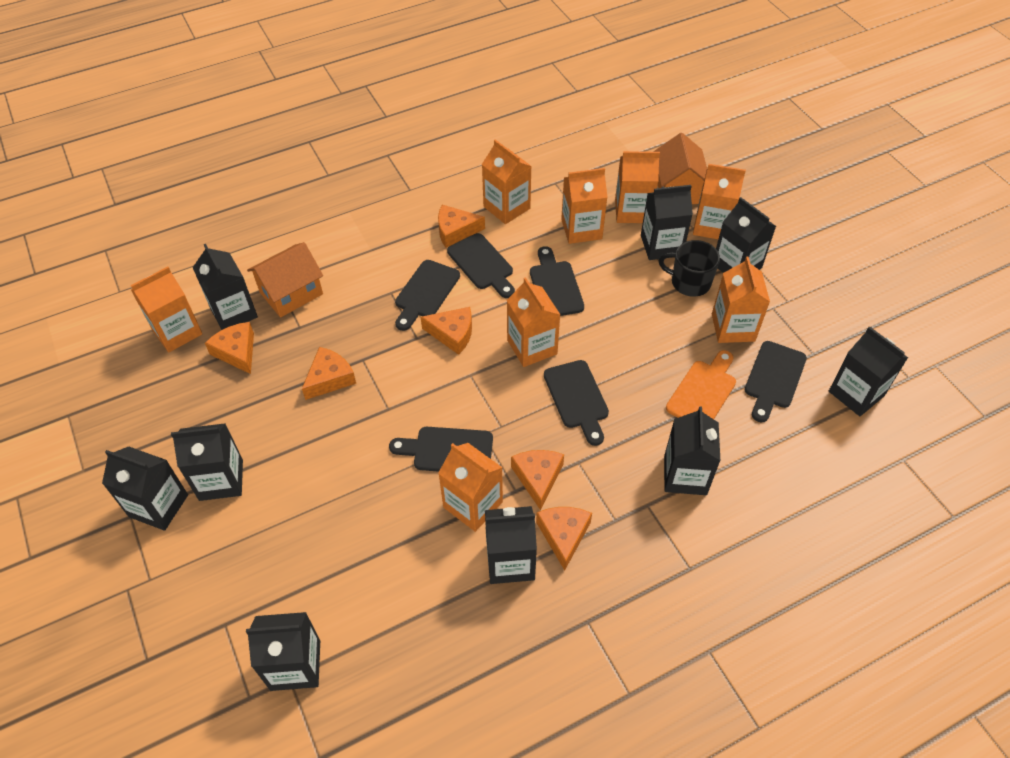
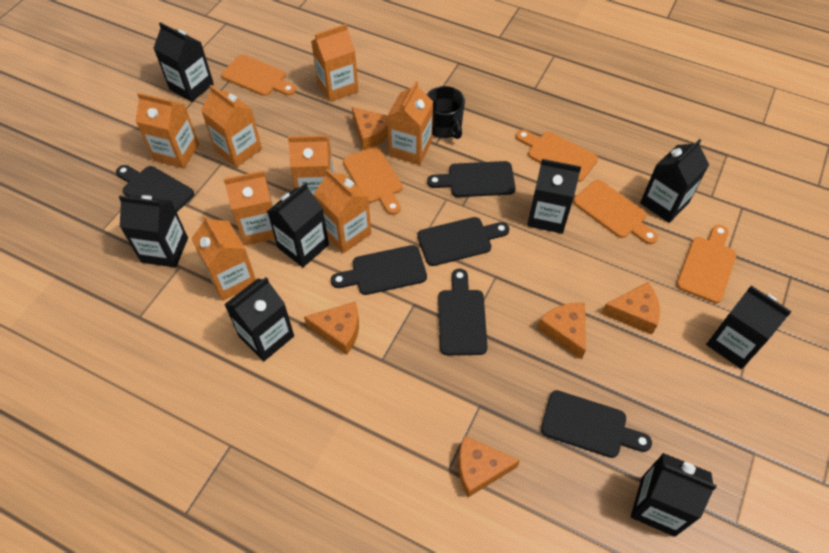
black carton: 9 -> 8
orange cheese: 6 -> 5
orange cutting board: 1 -> 5
orange house: 2 -> 0

